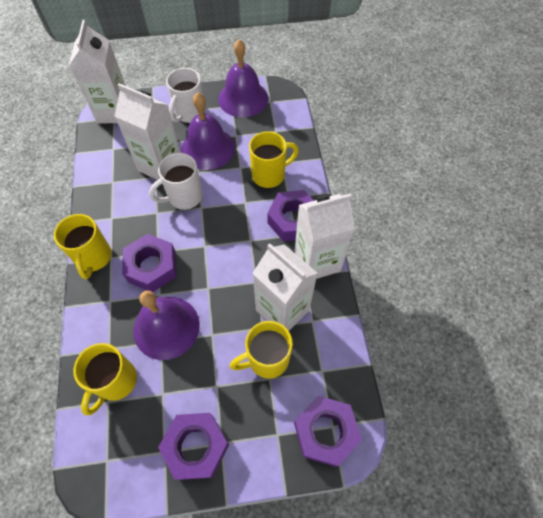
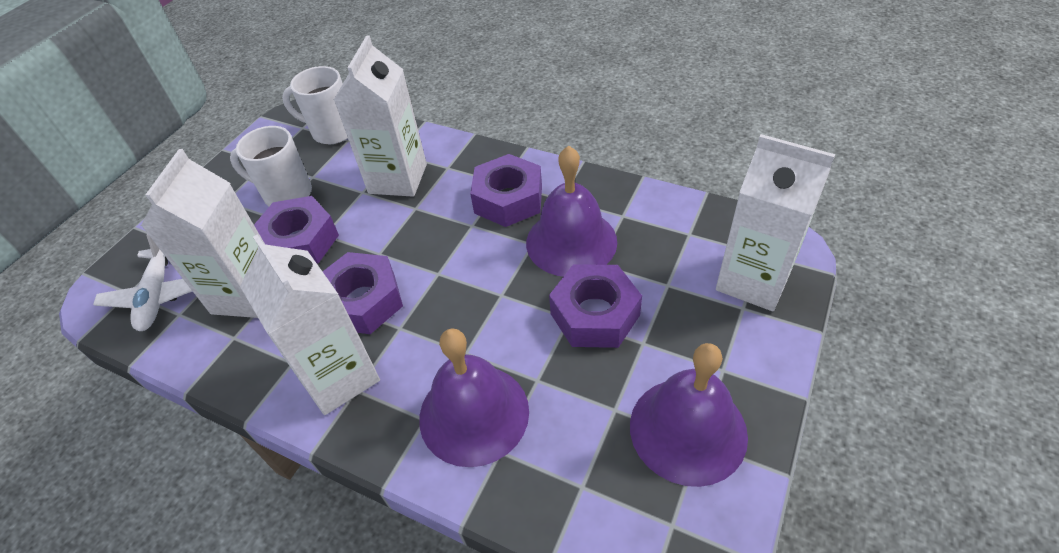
white plane: 0 -> 1
yellow mug: 4 -> 0

